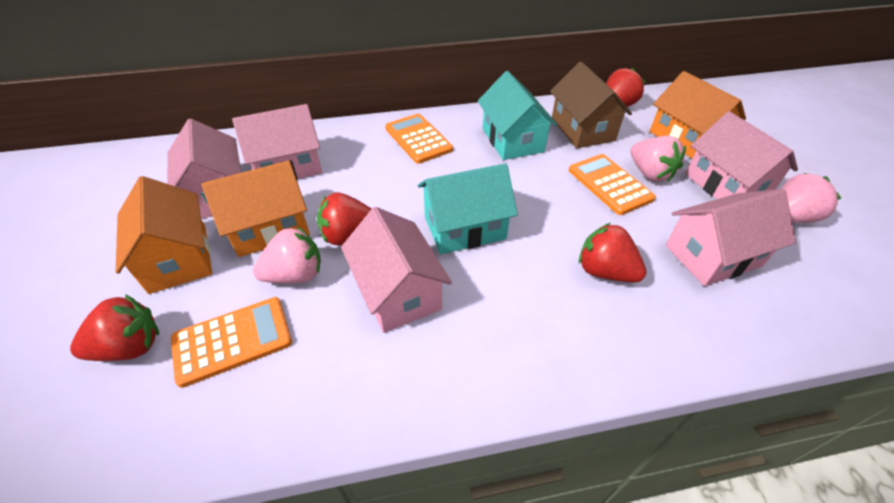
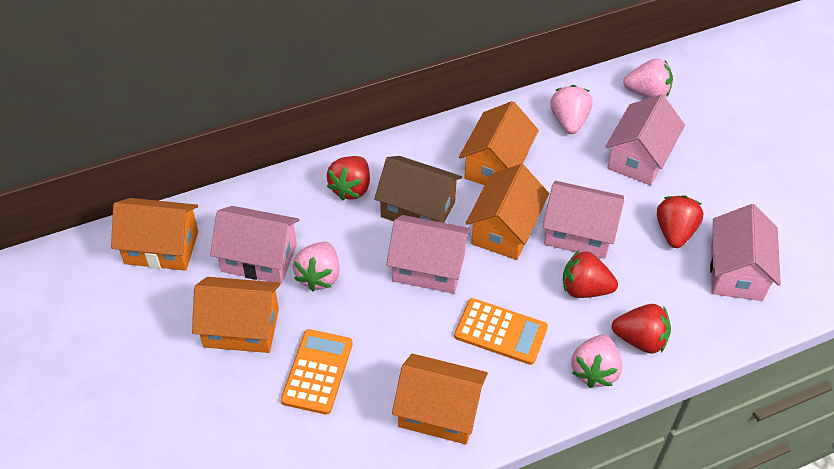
orange calculator: 3 -> 2
orange house: 3 -> 5
pink strawberry: 3 -> 4
turquoise house: 2 -> 0

